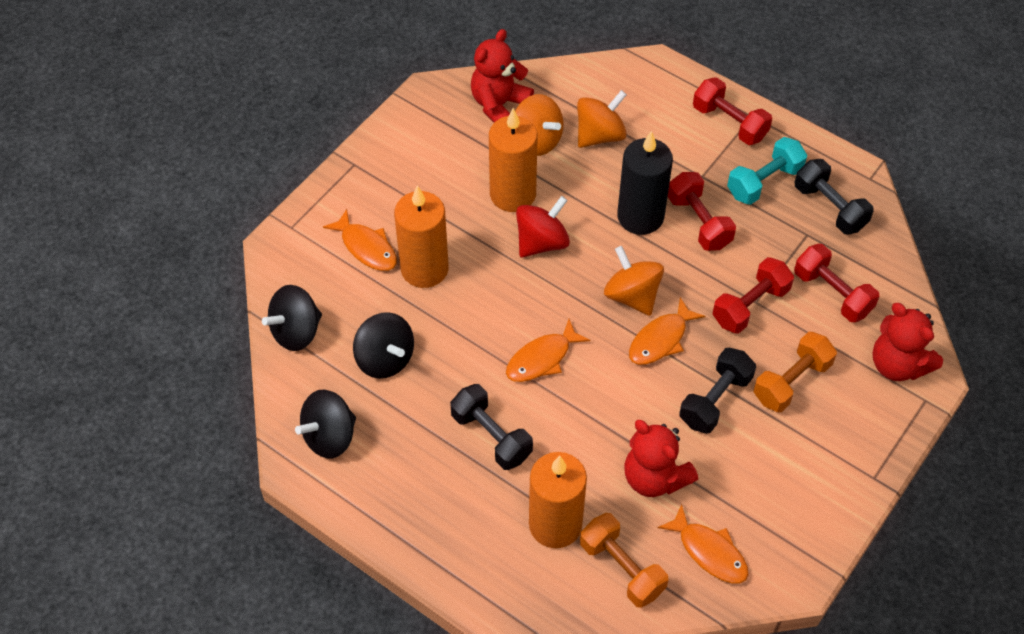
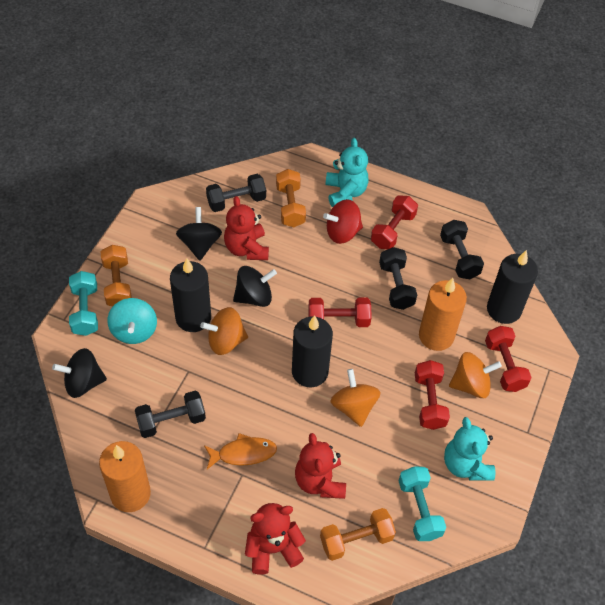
black candle: 1 -> 3
black dumbbell: 3 -> 4
orange candle: 3 -> 2
orange dumbbell: 2 -> 3
orange fish: 4 -> 1
turquoise dumbbell: 1 -> 2
turquoise spinning top: 0 -> 1
turquoise teddy bear: 0 -> 2

